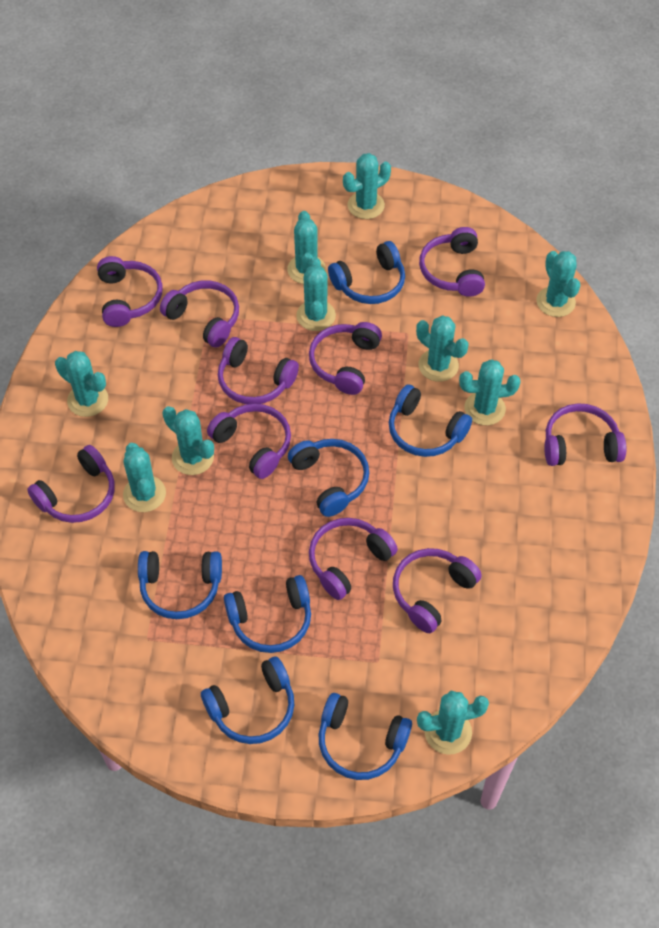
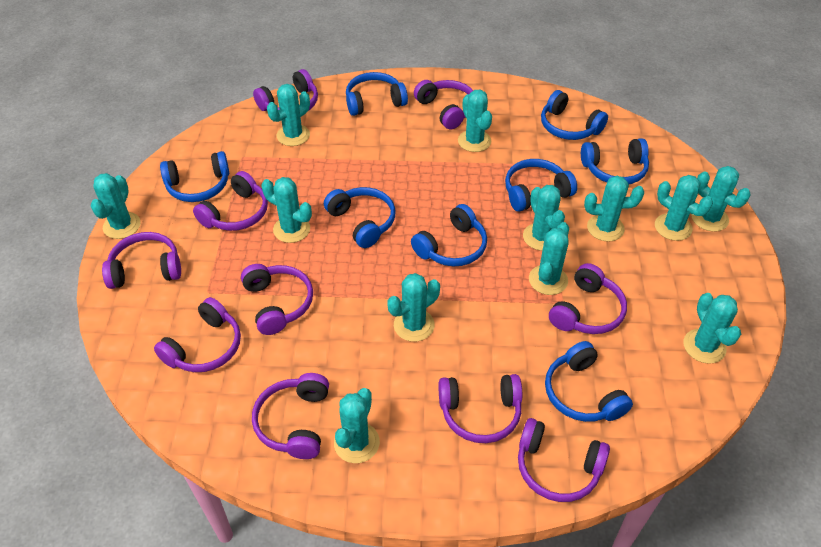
blue headphones: 7 -> 8
turquoise cactus: 10 -> 12

